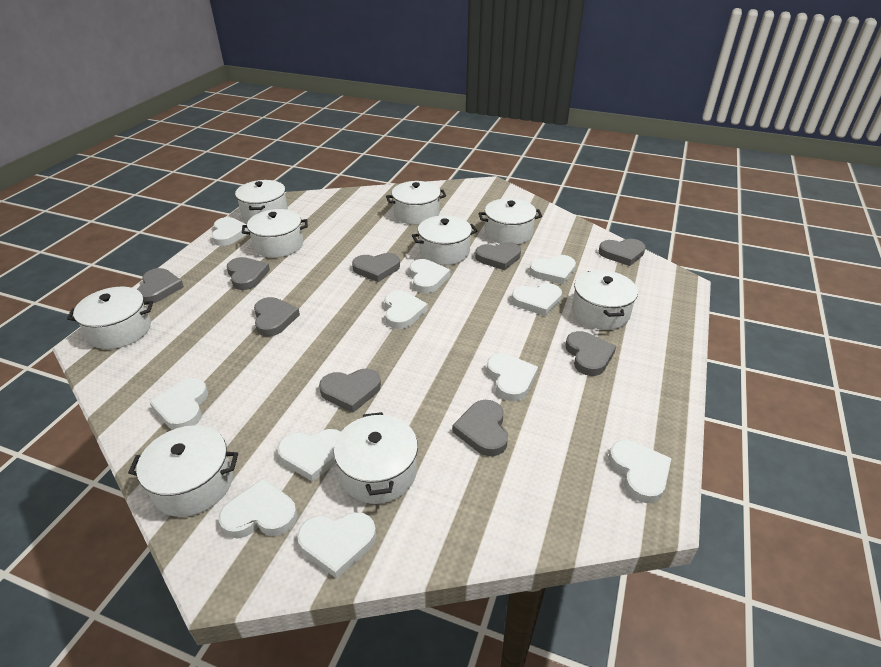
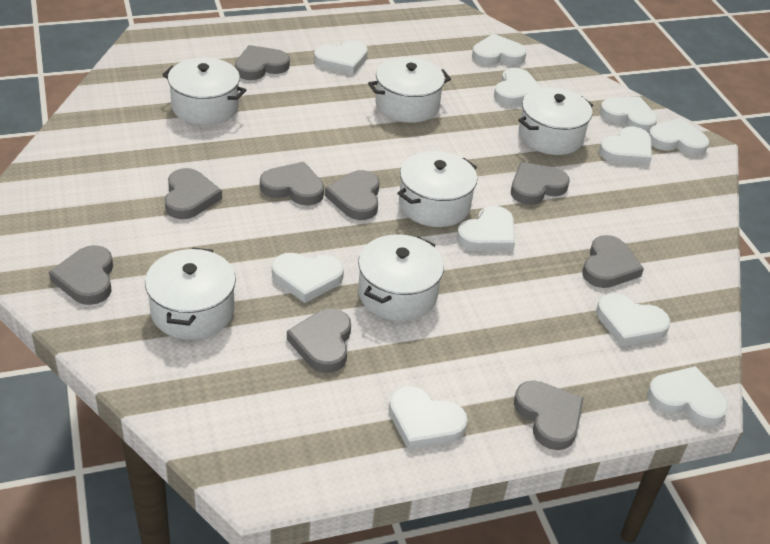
white pot: 9 -> 6

